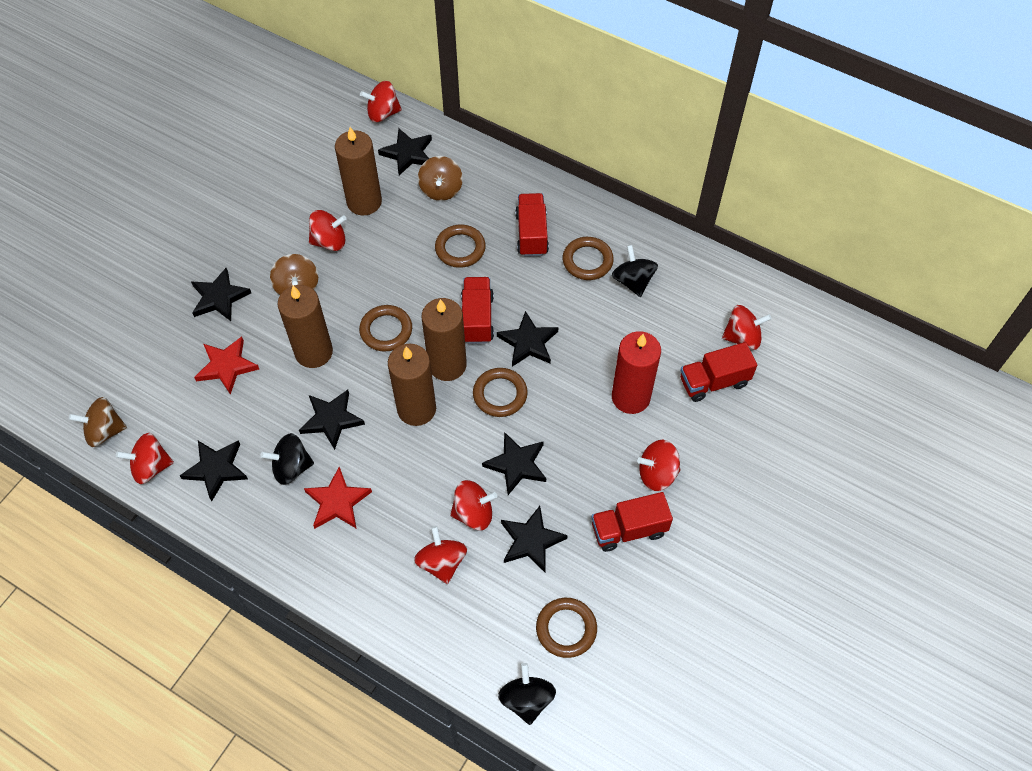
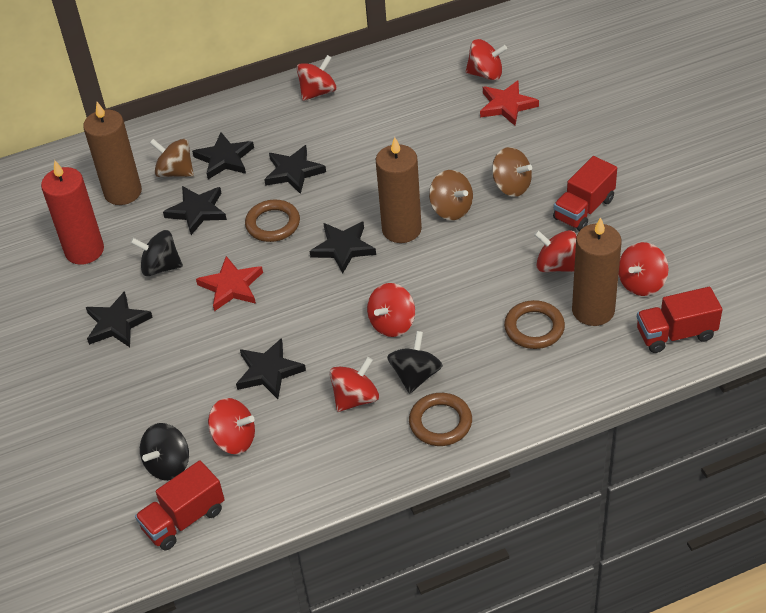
black star: 7 -> 6
brown candle: 4 -> 3
brown ring: 5 -> 3
red truck: 4 -> 3

